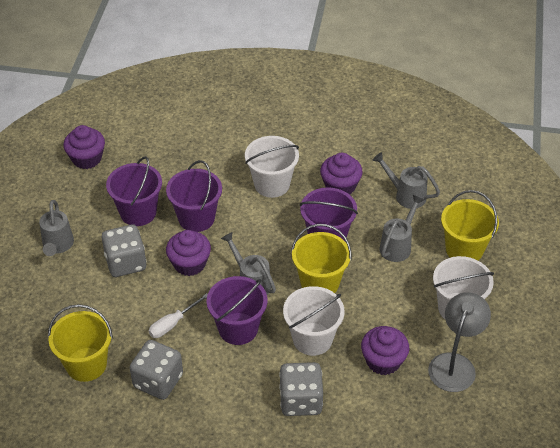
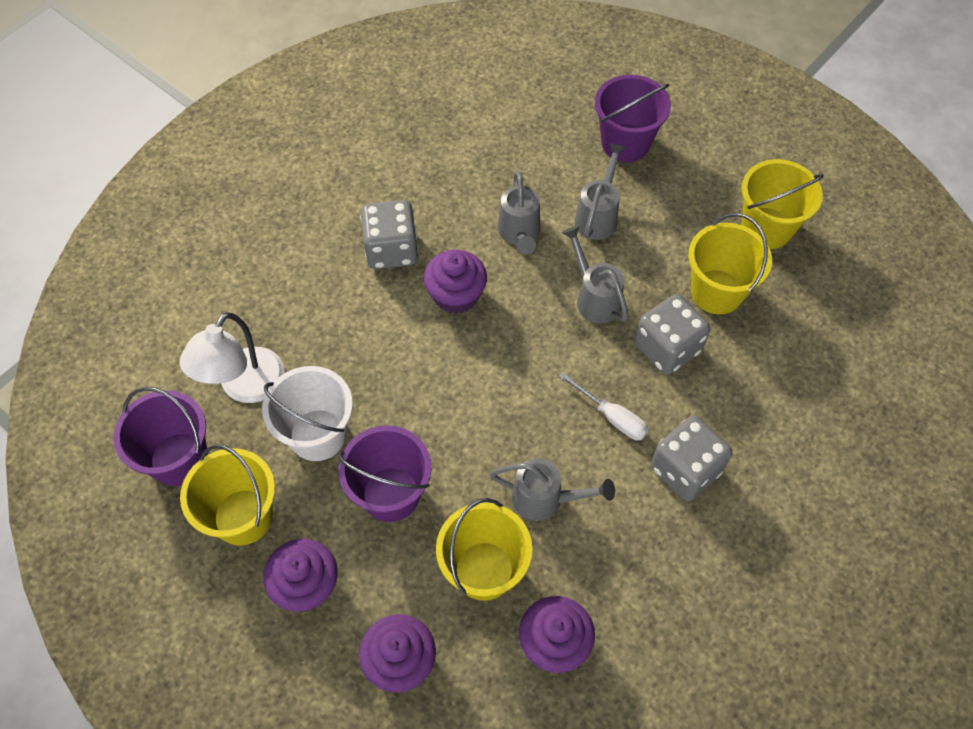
grey lamp: 1 -> 0
purple bucket: 4 -> 3
white bucket: 3 -> 1
white lamp: 0 -> 1
yellow bucket: 3 -> 4

